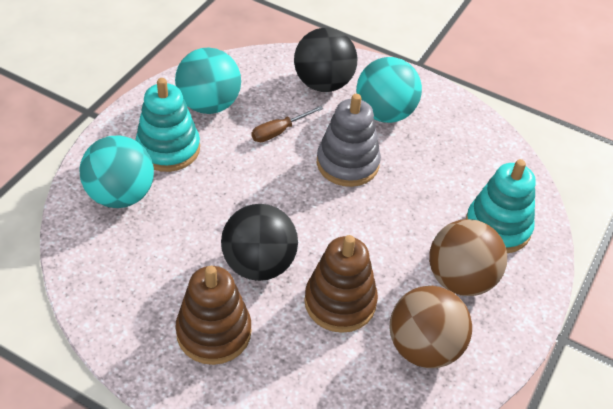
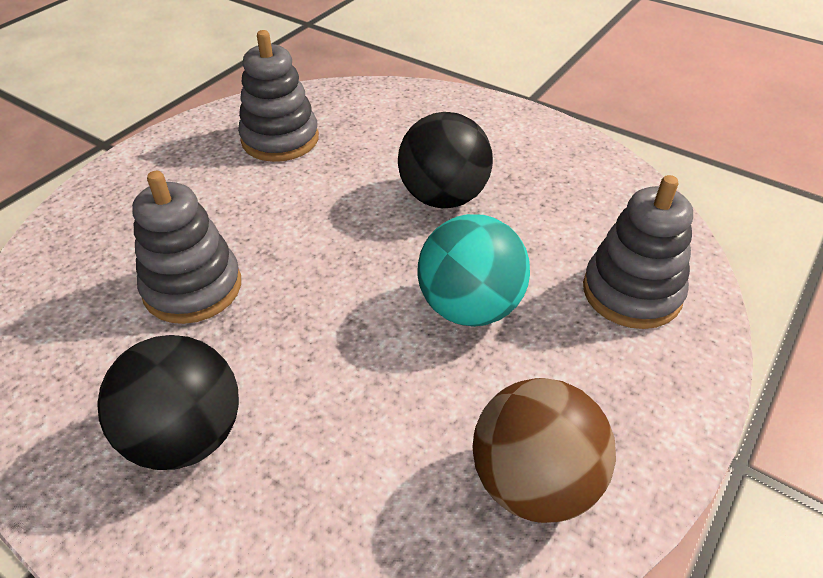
brown ball: 2 -> 1
brown screwdriver: 1 -> 0
brown stacking toy: 2 -> 0
grey stacking toy: 1 -> 3
turquoise ball: 3 -> 1
turquoise stacking toy: 2 -> 0

